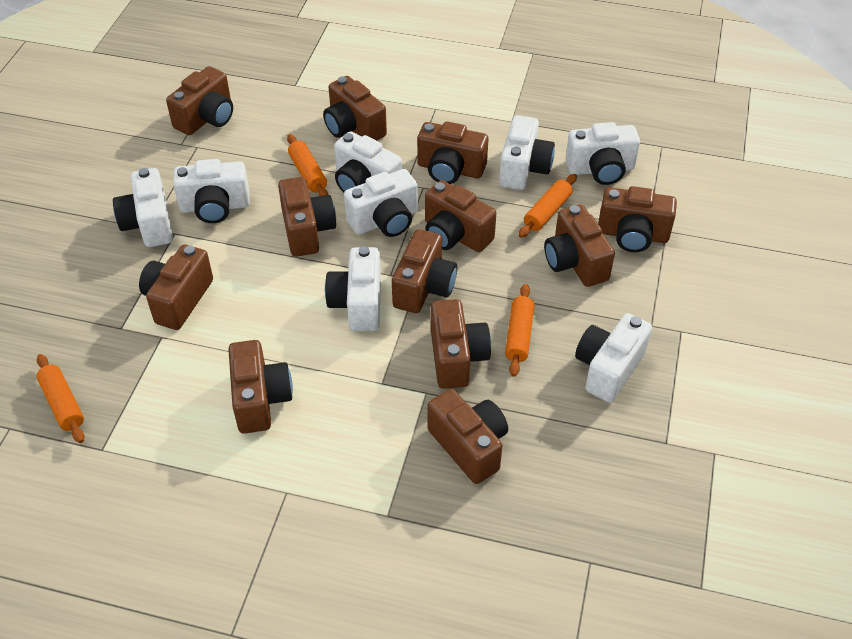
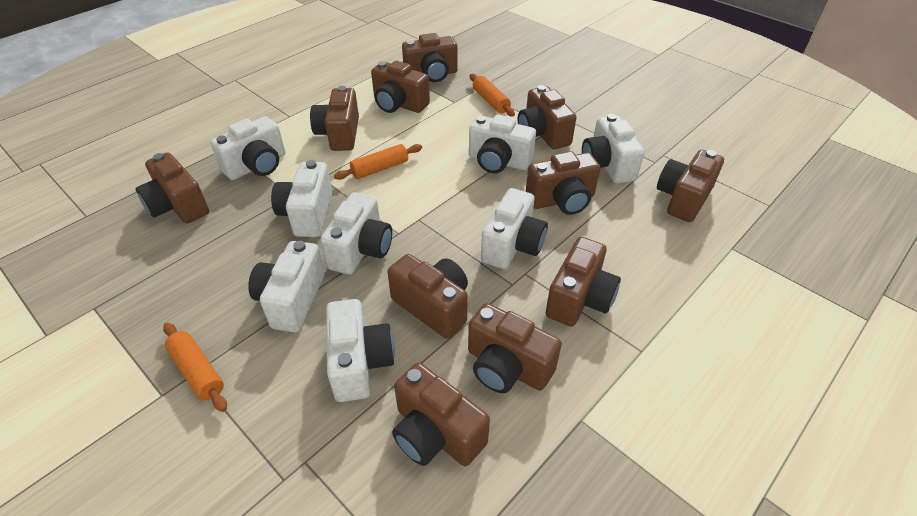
brown camera: 12 -> 11
orange rolling pin: 4 -> 3

